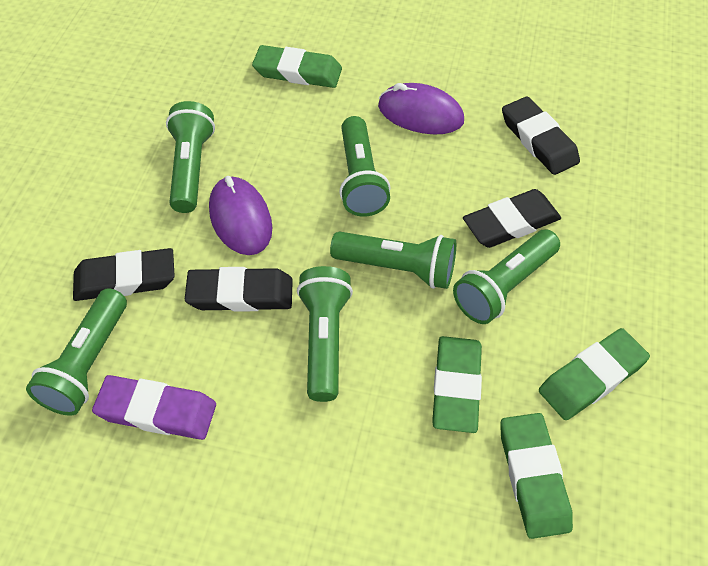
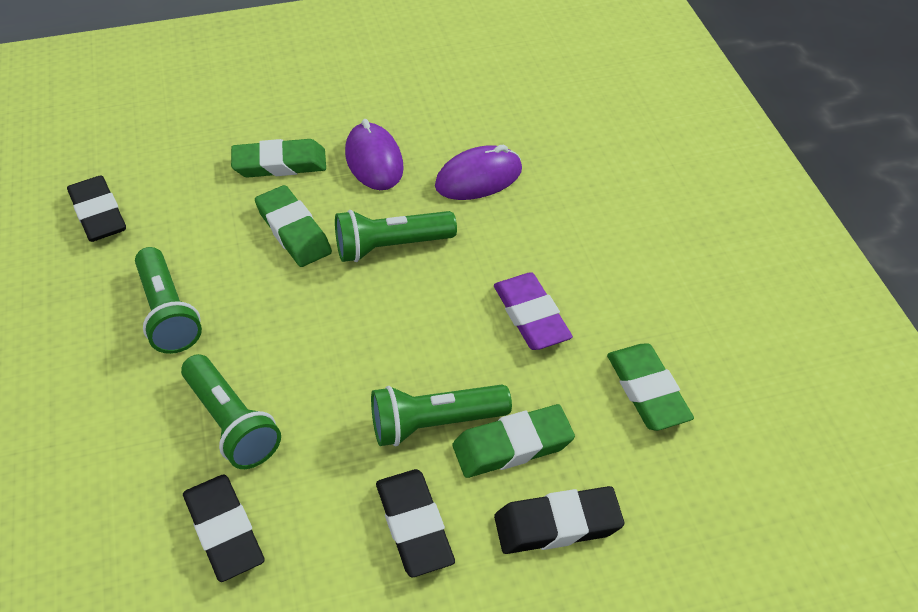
green flashlight: 6 -> 4

